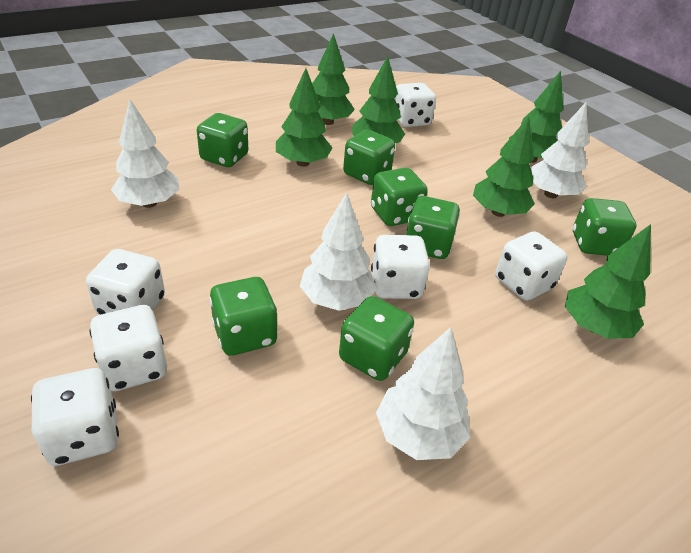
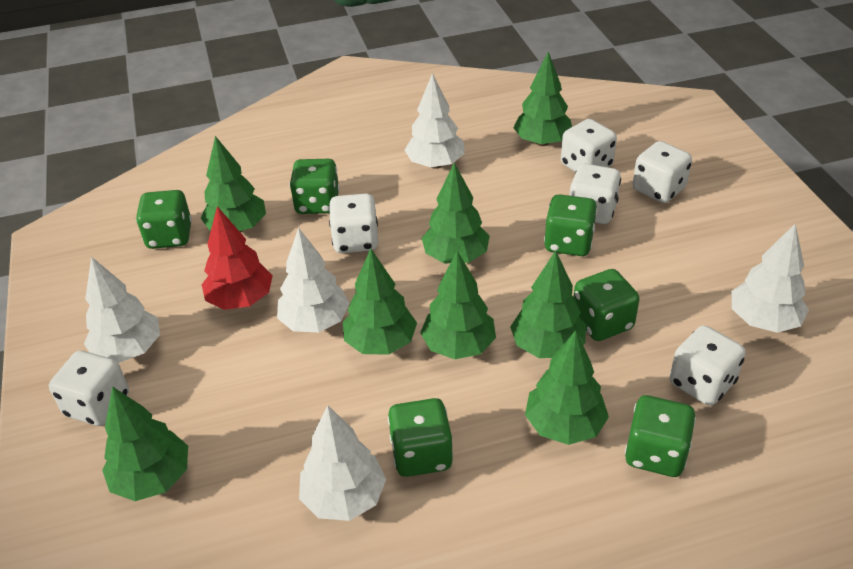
green dice: 7 -> 6
green tree: 6 -> 8
red tree: 0 -> 1
white tree: 4 -> 5

